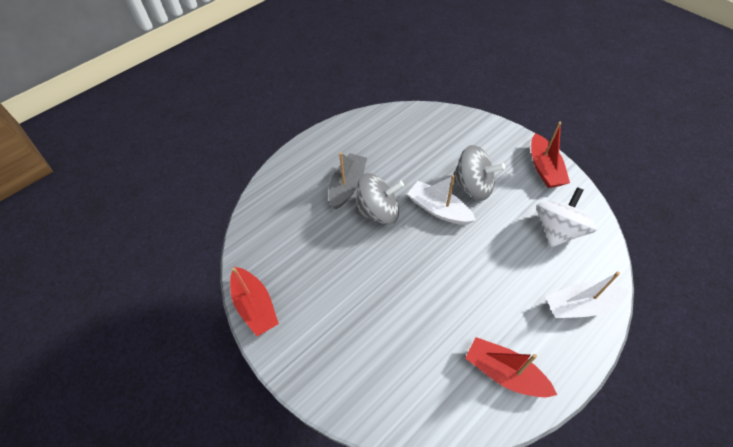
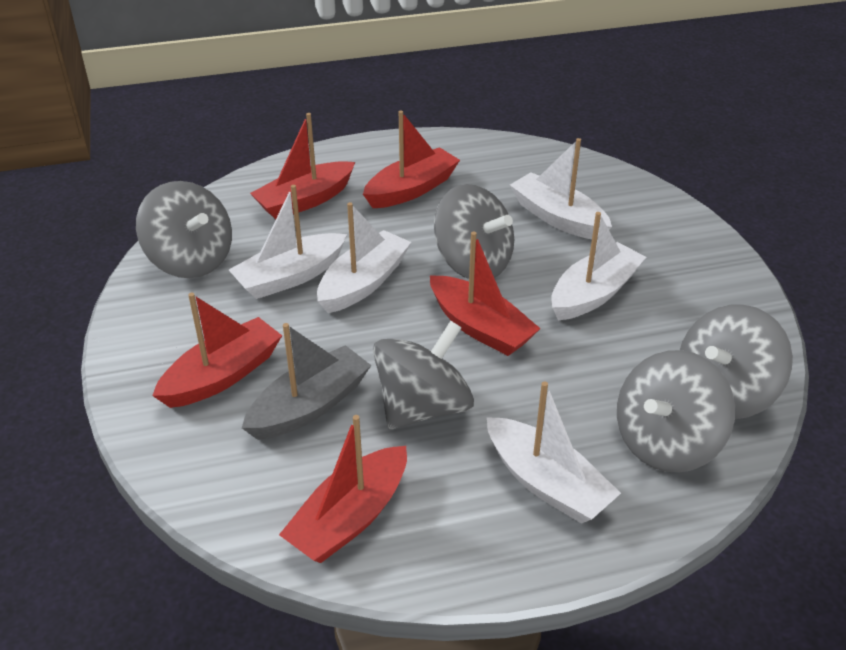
grey spinning top: 2 -> 5
red boat: 3 -> 5
white boat: 2 -> 5
white spinning top: 1 -> 0

